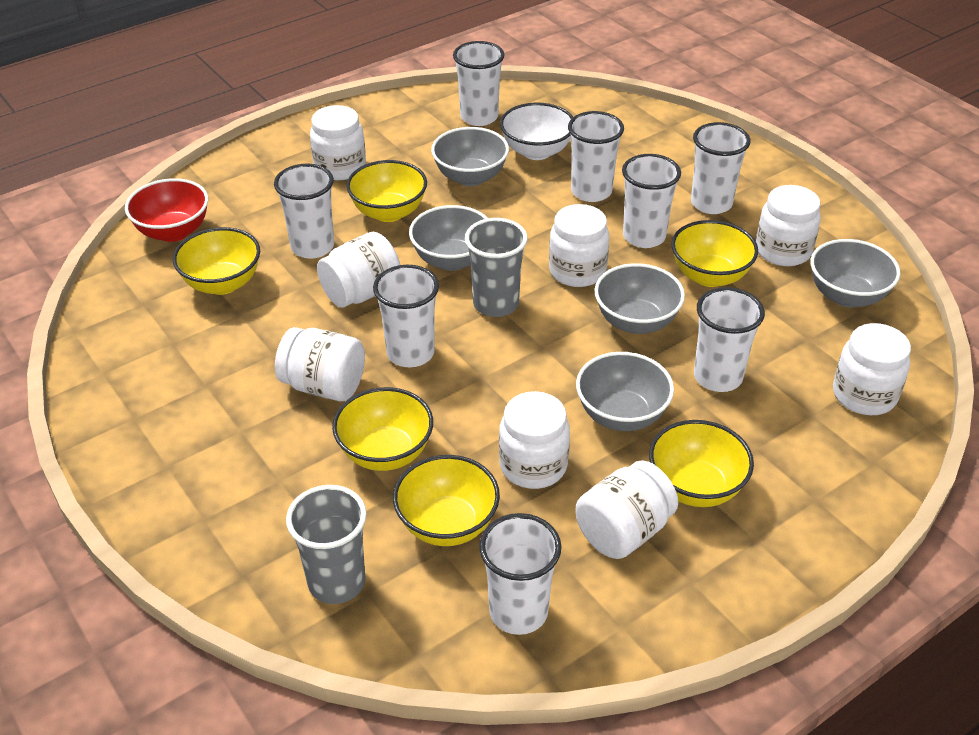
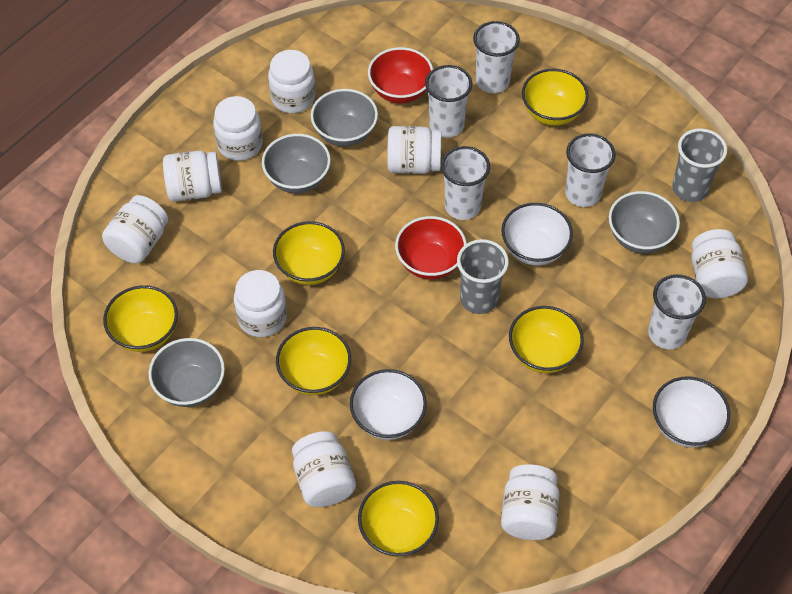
grey bowl: 5 -> 4
red bowl: 1 -> 2
white bowl: 1 -> 3
white cup: 8 -> 5
white jar: 8 -> 9

